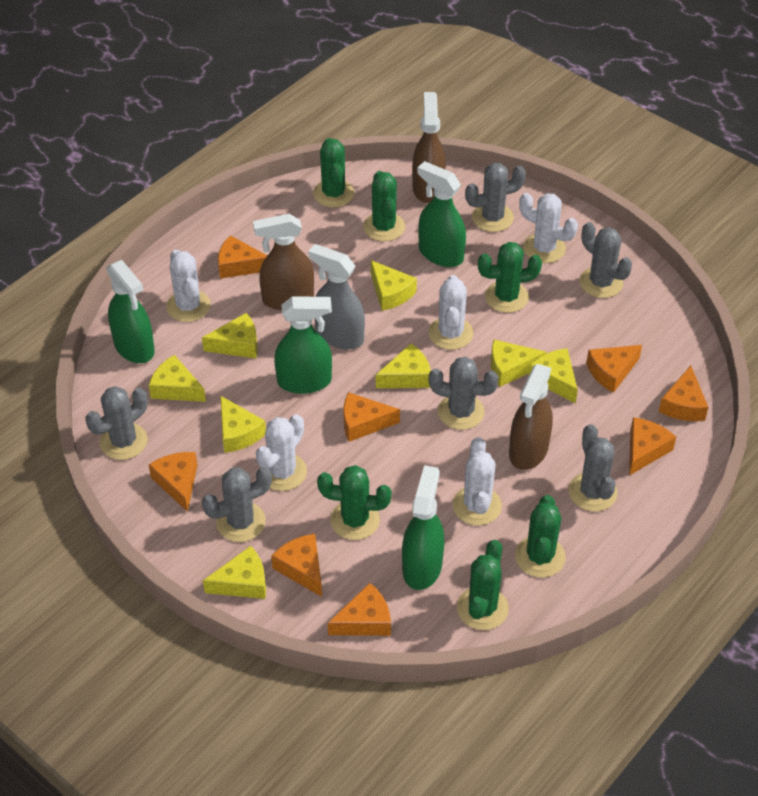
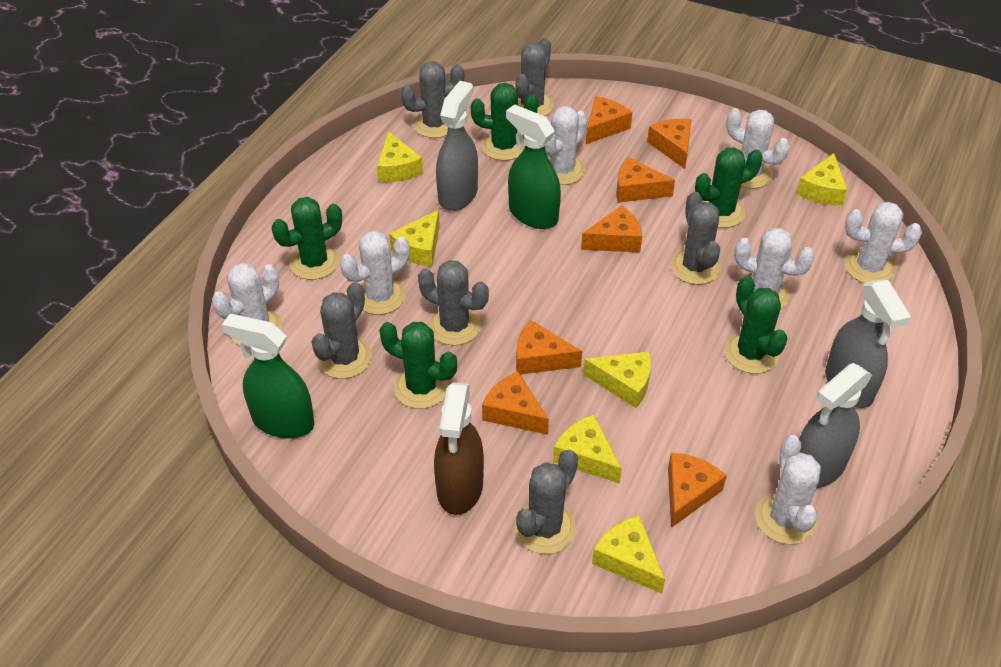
brown spray bottle: 3 -> 1
green cactus: 6 -> 5
green spray bottle: 4 -> 2
grey spray bottle: 1 -> 3
orange cheese: 8 -> 7
white cactus: 5 -> 7
yellow cheese: 8 -> 6

